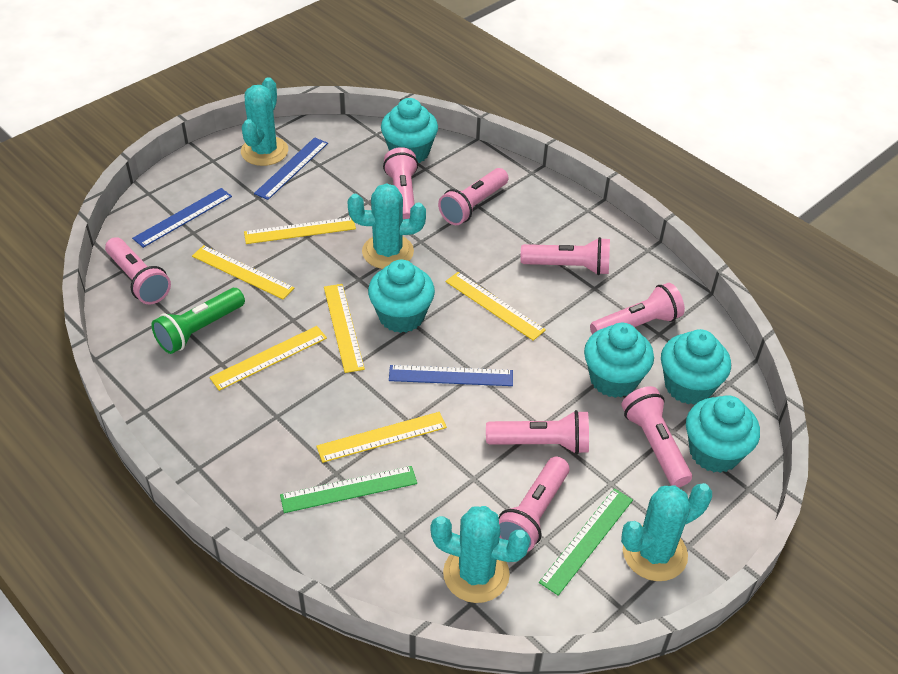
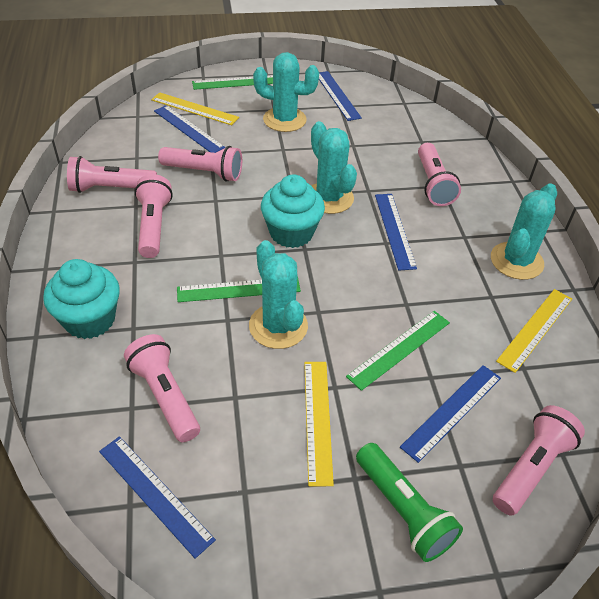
blue ruler: 3 -> 5
green ruler: 2 -> 3
pink flashlight: 8 -> 6
turquoise cupcake: 5 -> 2
yellow ruler: 6 -> 3

